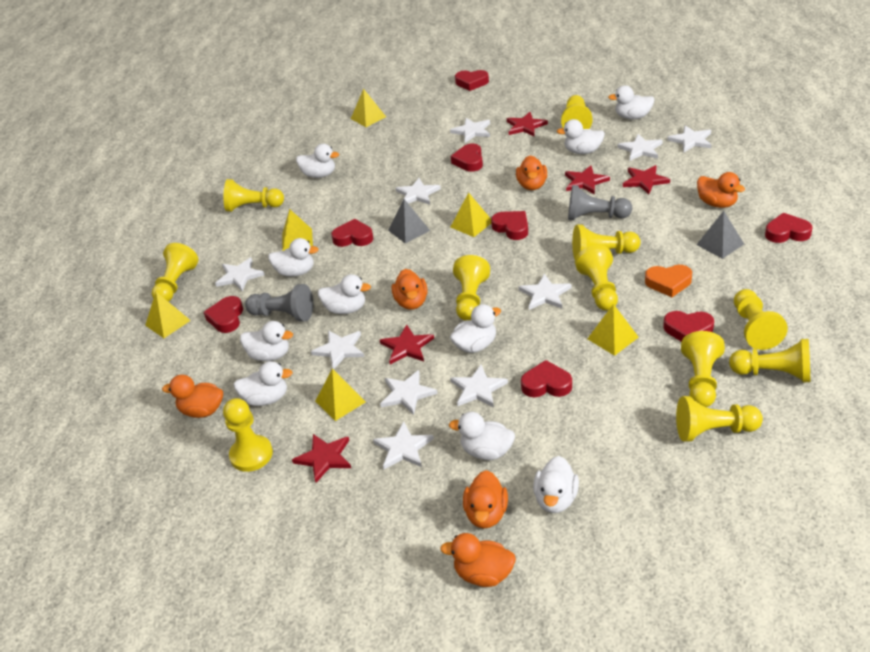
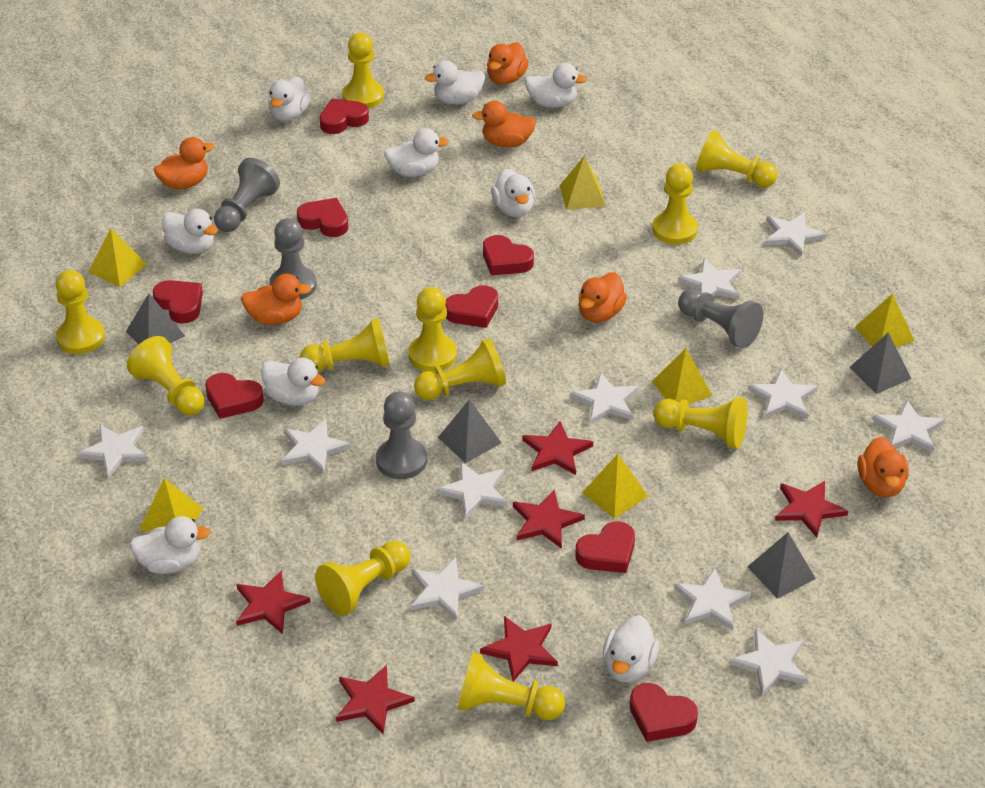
grey pawn: 2 -> 4
grey pyramid: 2 -> 4
orange heart: 1 -> 0
red star: 5 -> 6
white duck: 10 -> 9
white star: 10 -> 11

